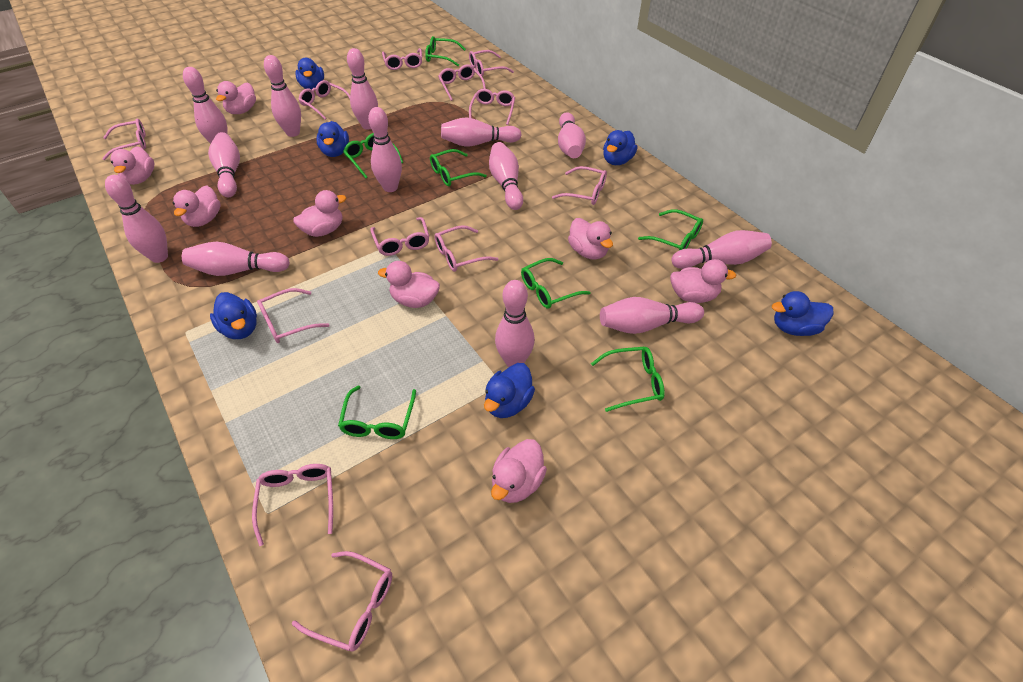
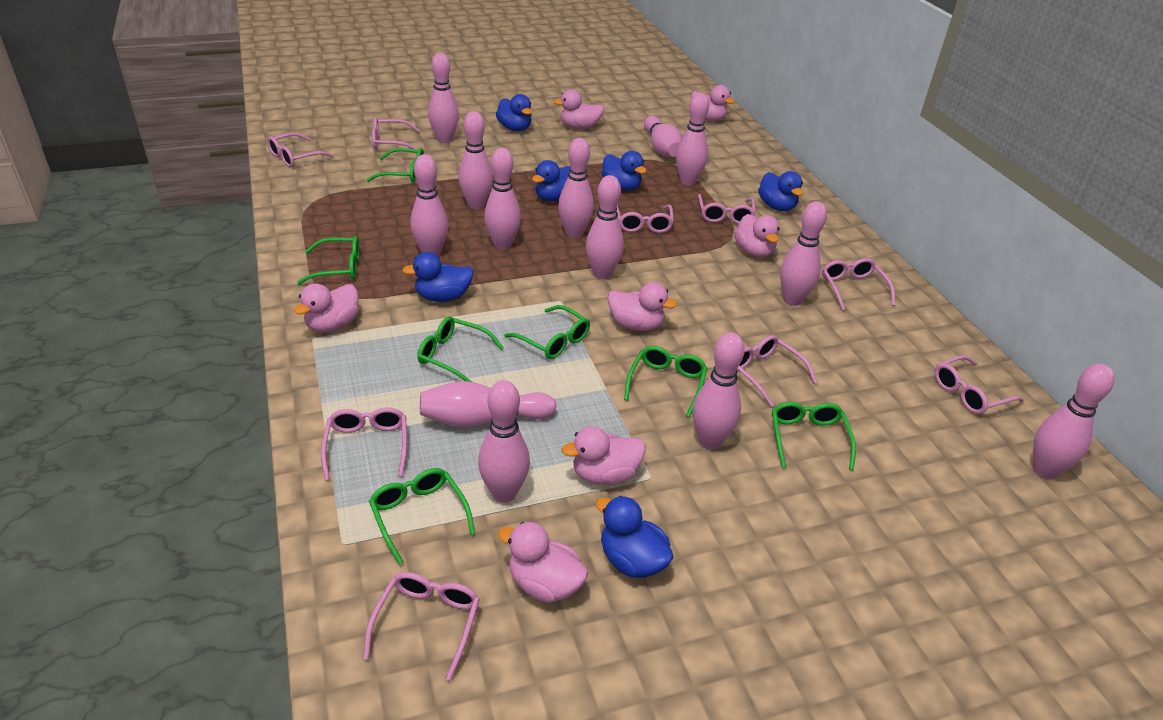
pink duck: 8 -> 7
pink glasses: 12 -> 9

